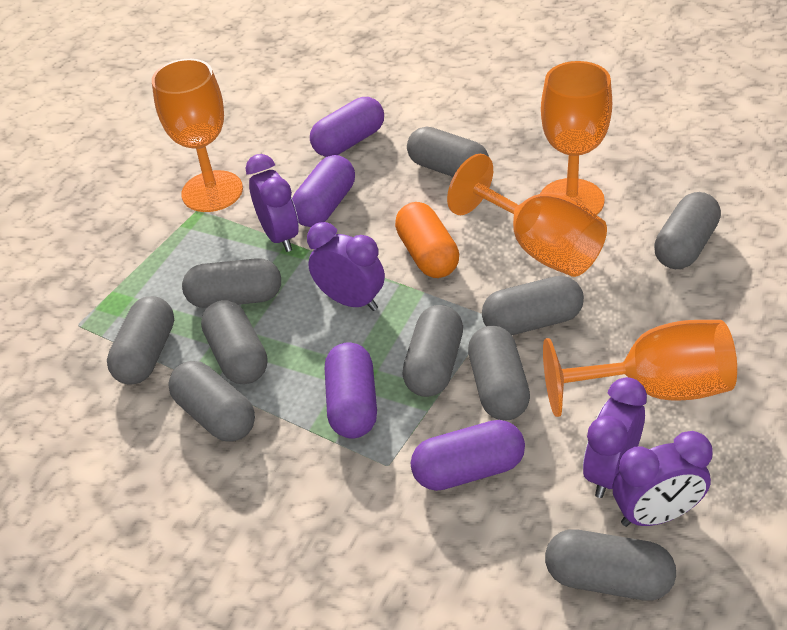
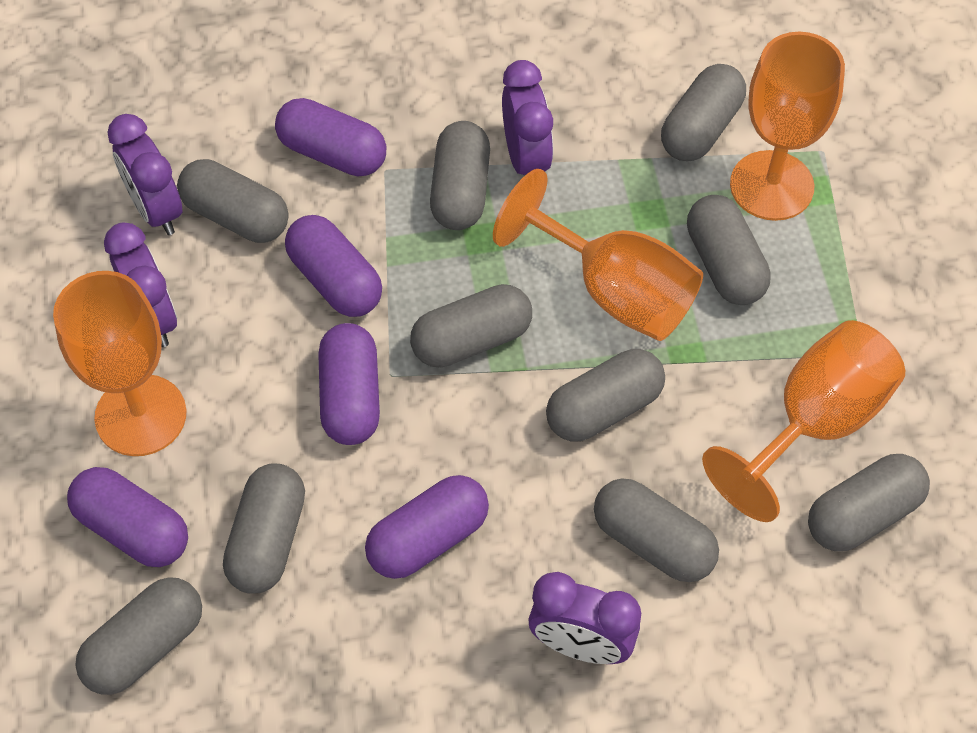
orange capsule: 1 -> 0
purple capsule: 4 -> 5

